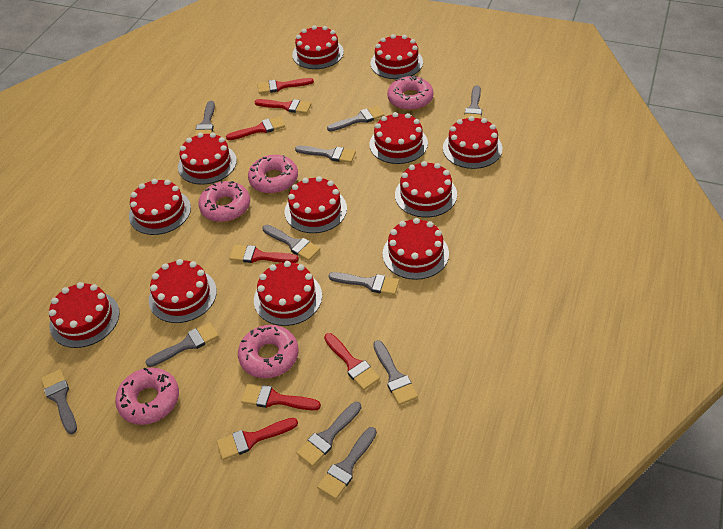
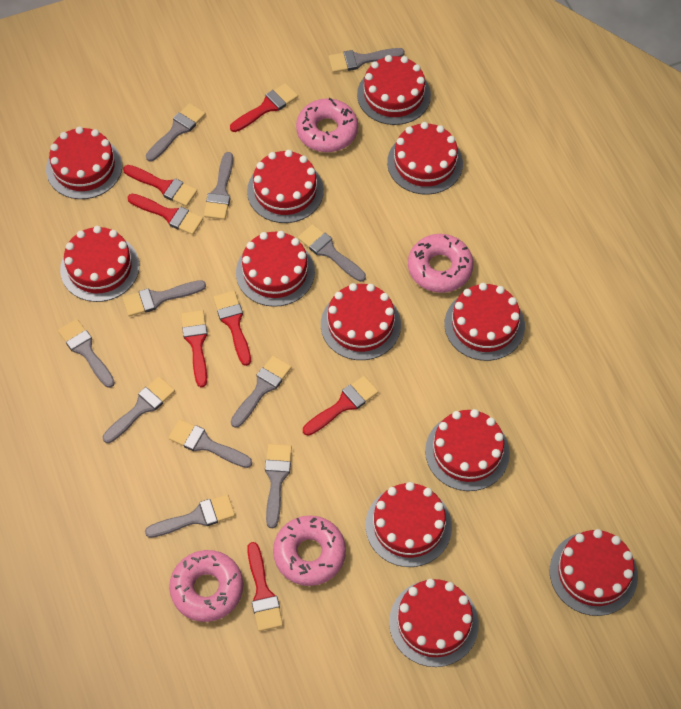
pink donut: 5 -> 4

